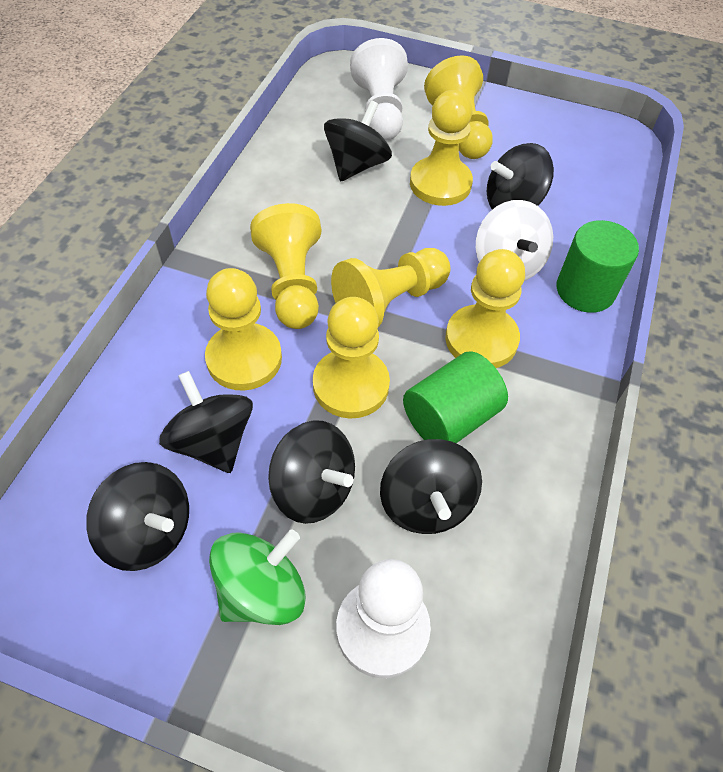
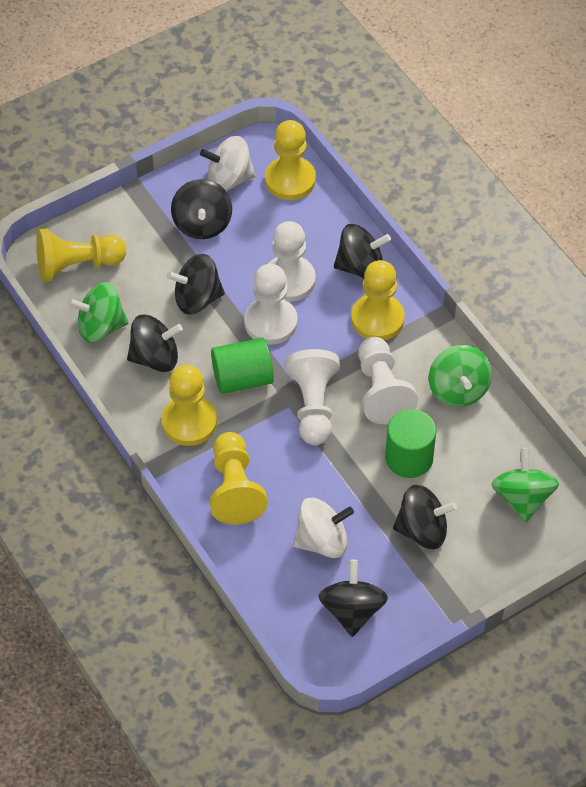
green spinning top: 1 -> 3
white pawn: 2 -> 4
white spinning top: 1 -> 2
yellow pawn: 7 -> 5

